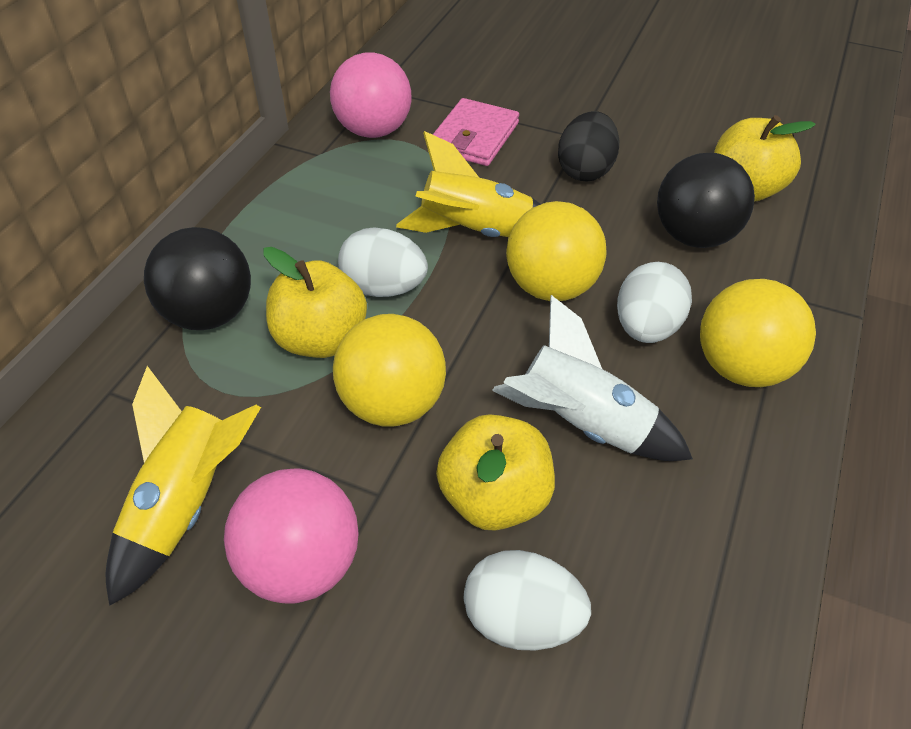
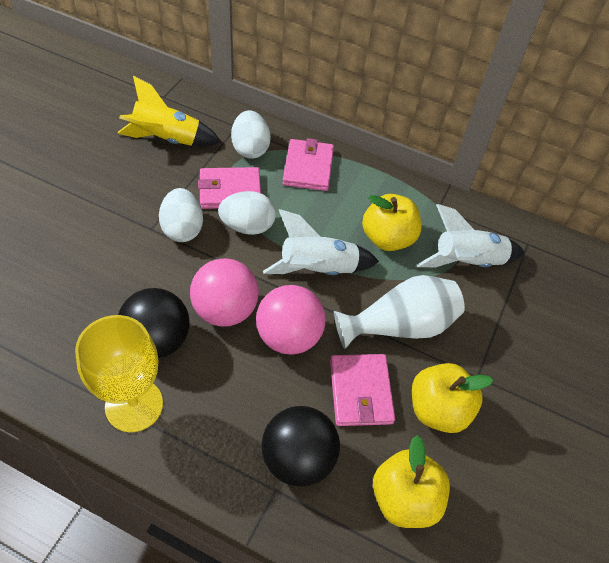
black egg: 1 -> 0
pink wallet: 1 -> 3
white rocket: 1 -> 2
white vase: 0 -> 1
yellow ball: 3 -> 0
yellow goblet: 0 -> 1
yellow rocket: 2 -> 1

